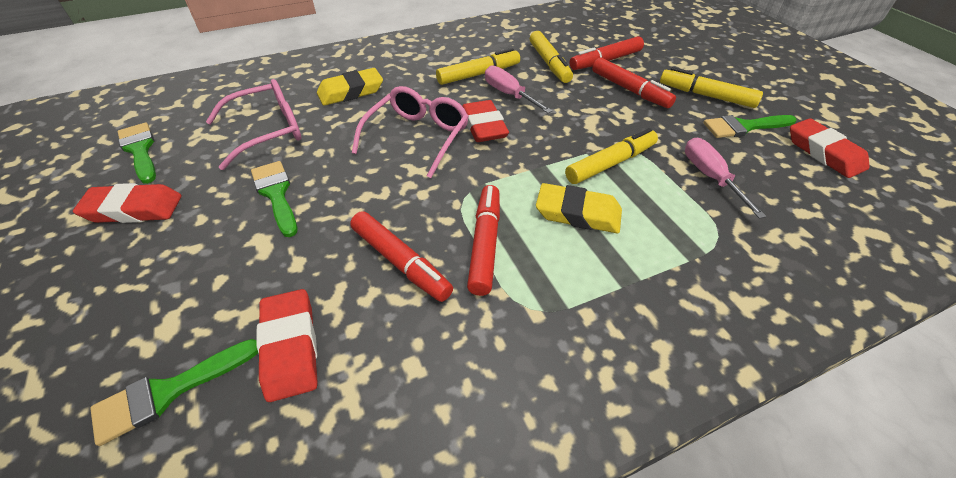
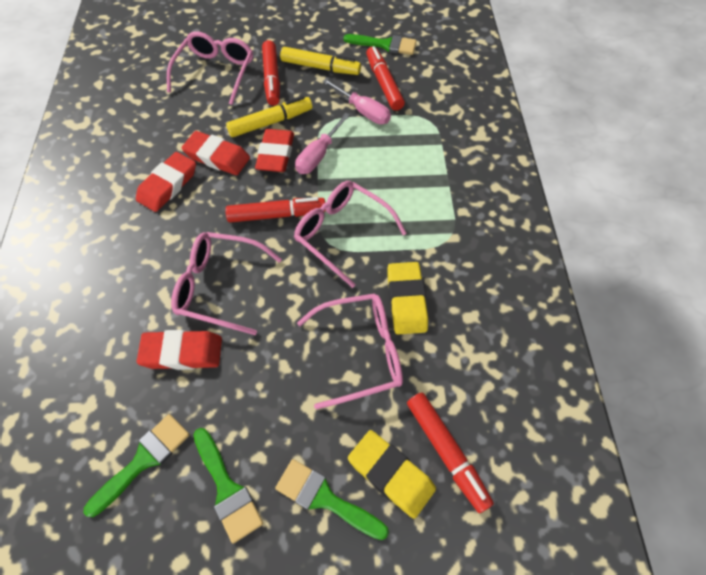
pink glasses: 2 -> 4
yellow marker: 4 -> 2

